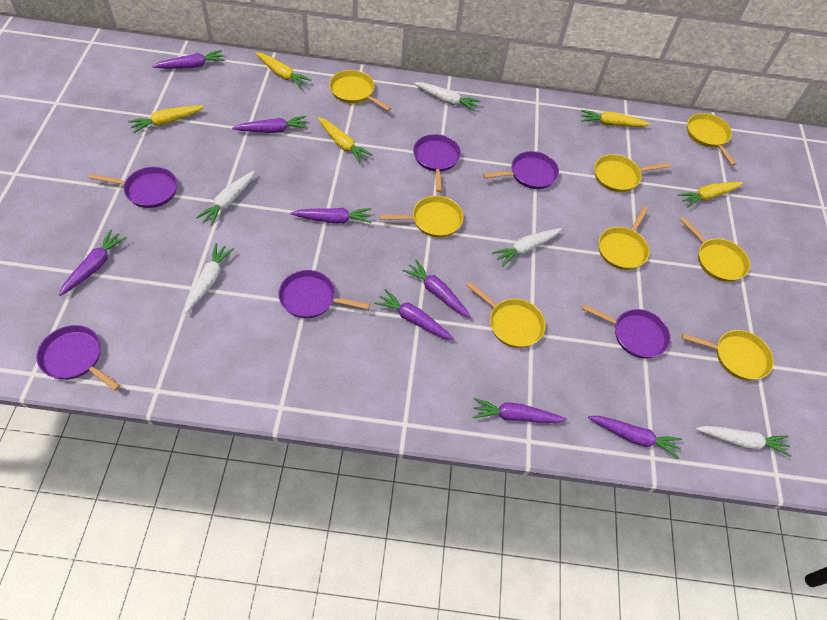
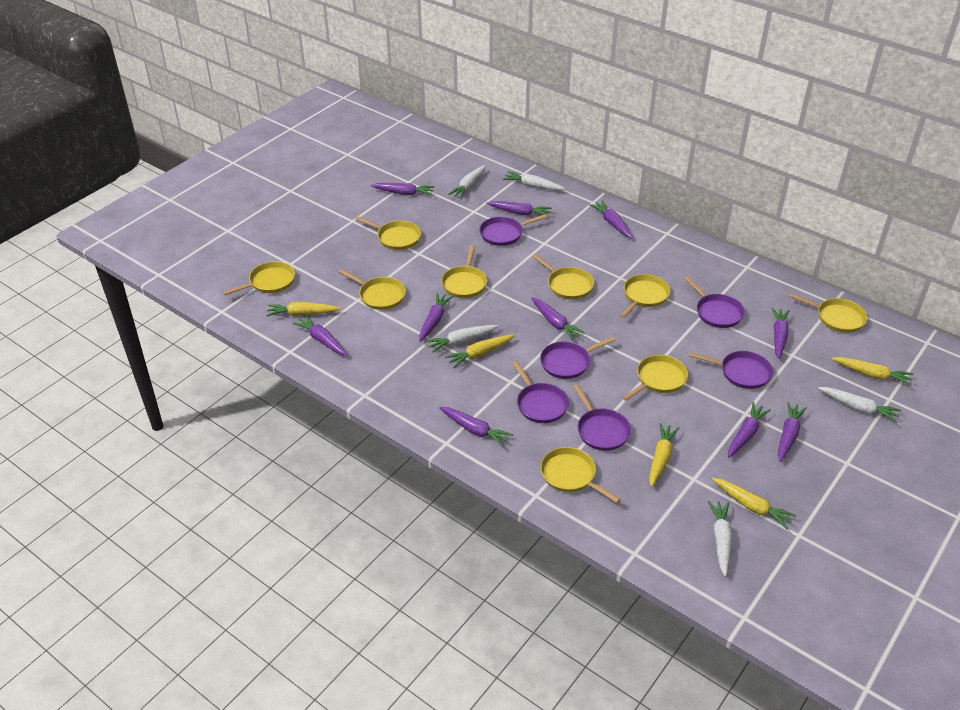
purple carrot: 8 -> 10
yellow pan: 8 -> 9

